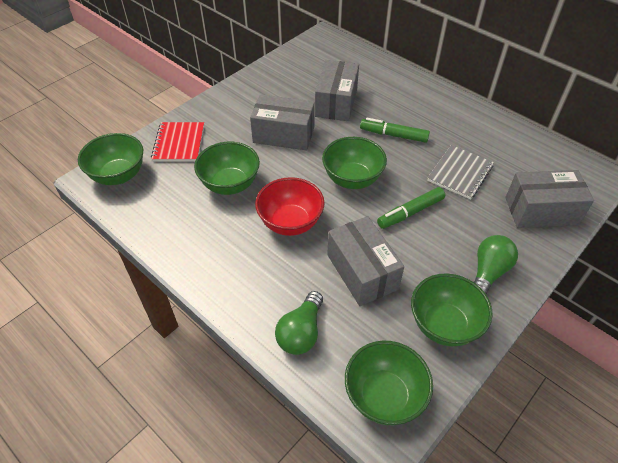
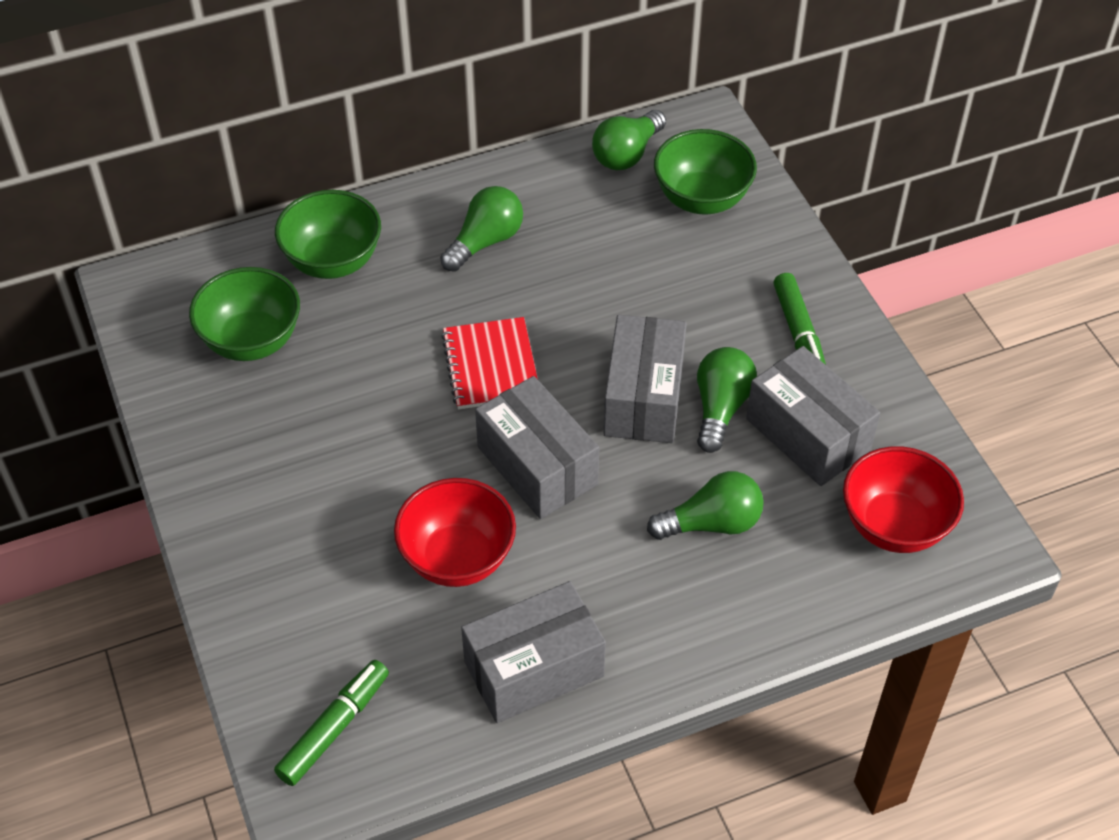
green bowl: 5 -> 3
green light bulb: 2 -> 4
grey notebook: 1 -> 0
red bowl: 1 -> 2

